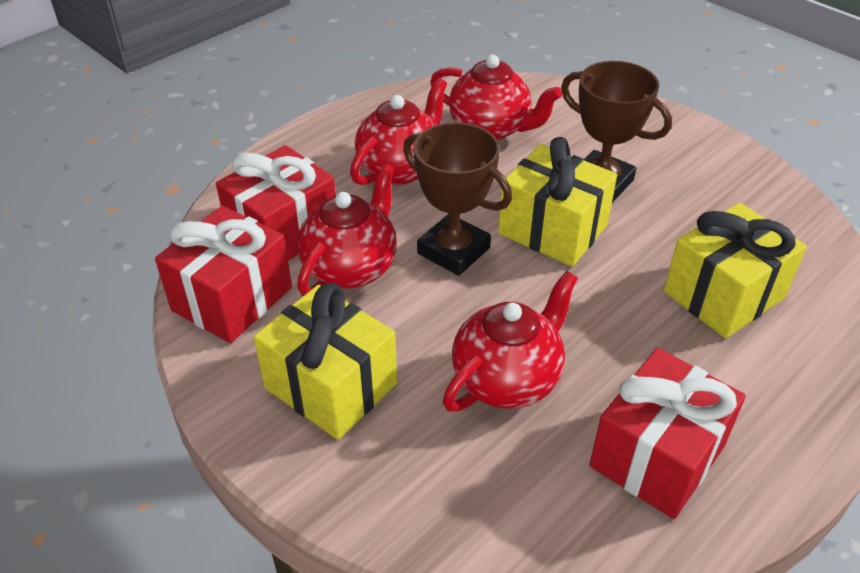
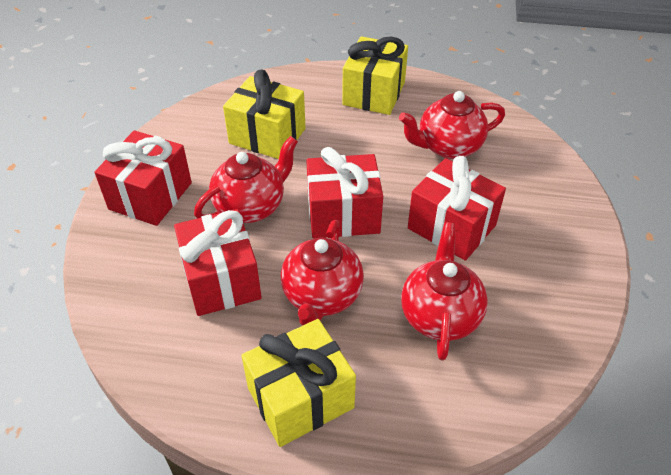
brown trophy: 2 -> 0
red gift: 3 -> 4

